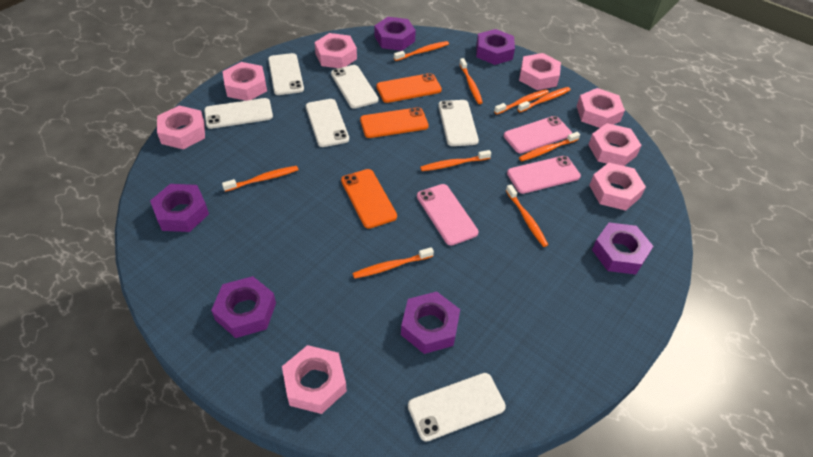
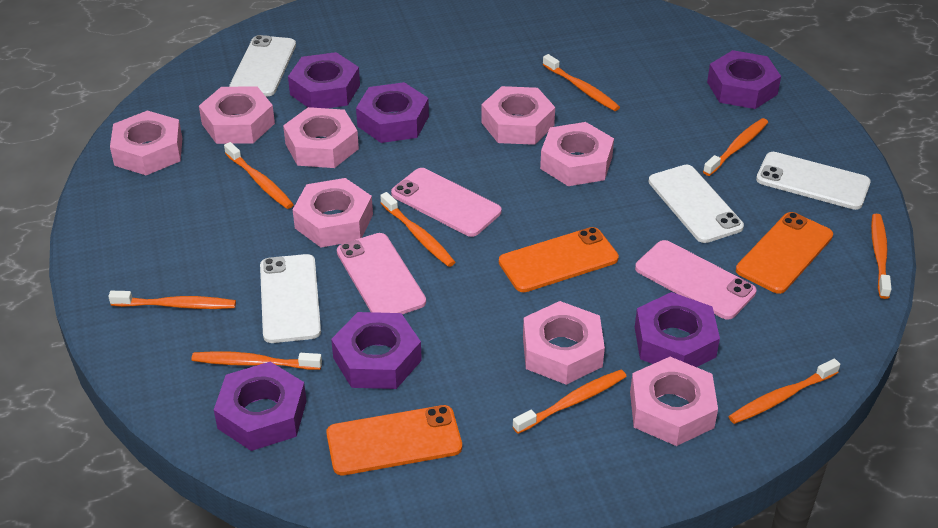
white phone: 6 -> 4

